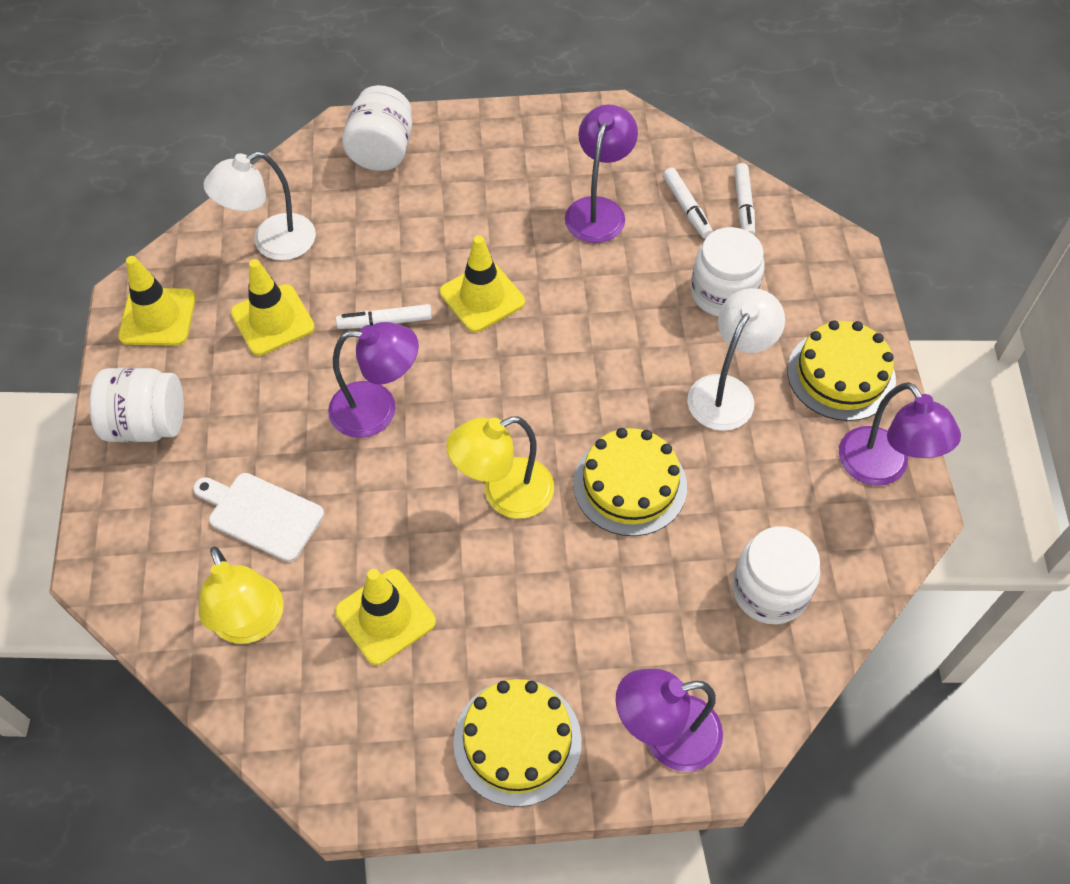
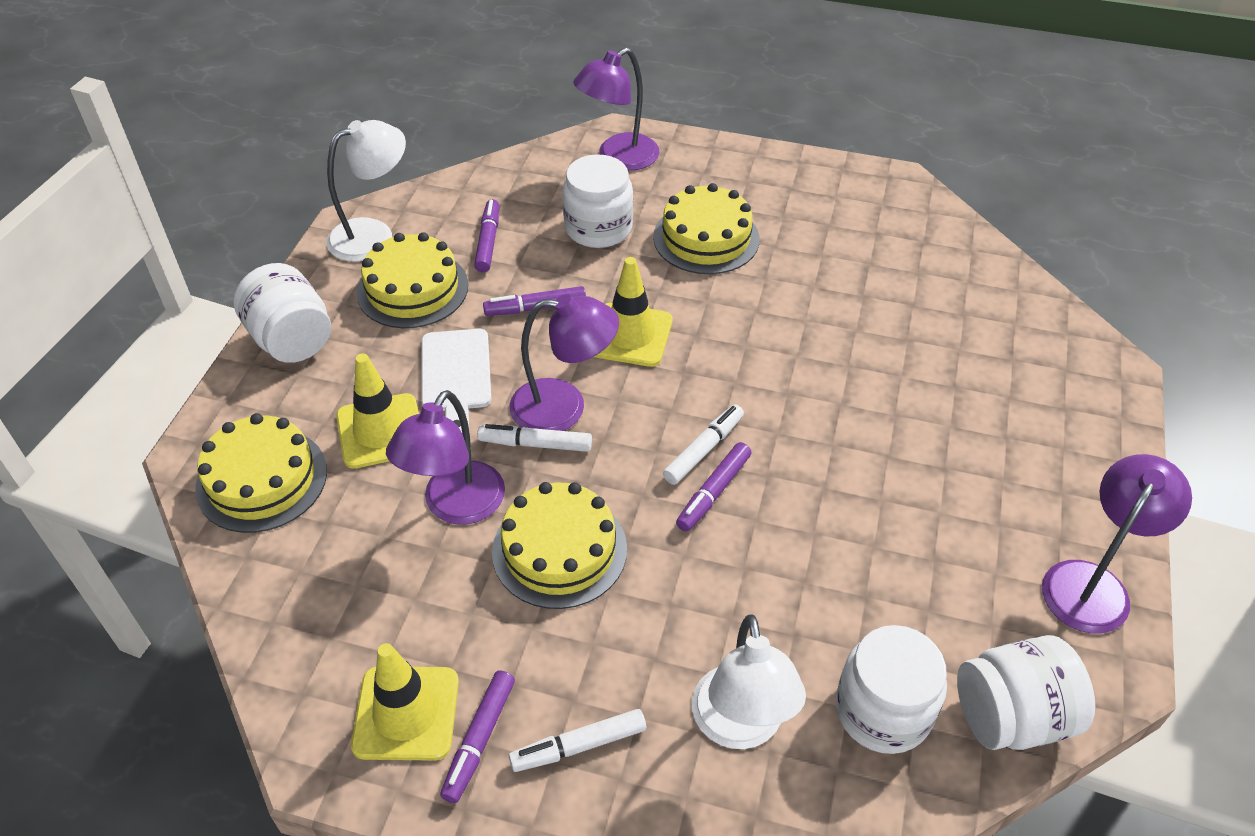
purple marker: 0 -> 4
yellow cake: 3 -> 4
yellow lamp: 2 -> 0
yellow traffic cone: 4 -> 3

